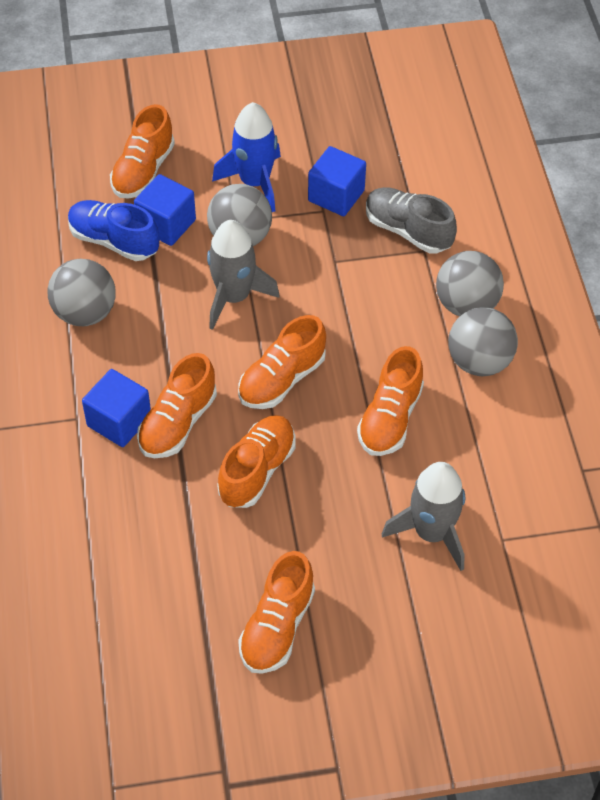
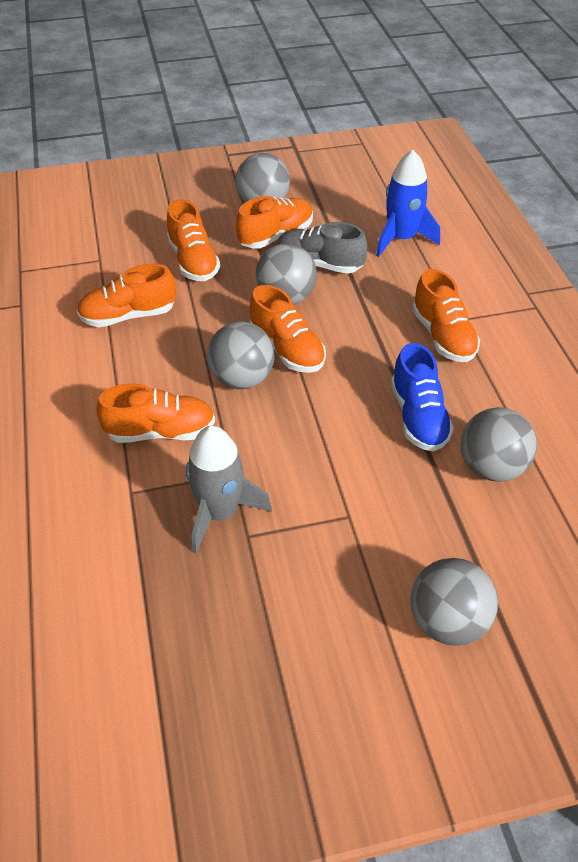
blue cube: 3 -> 0
grey ball: 4 -> 5
grey rocket: 2 -> 1

